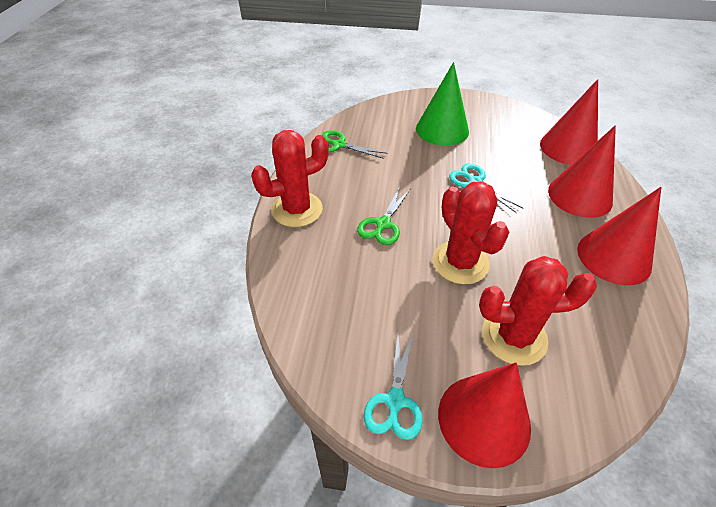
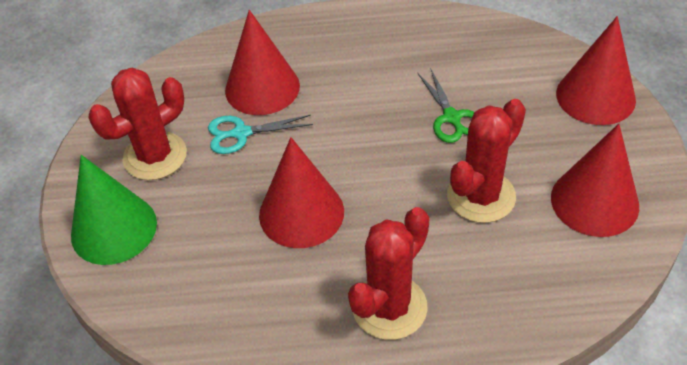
green scissors: 2 -> 1
turquoise scissors: 2 -> 1

